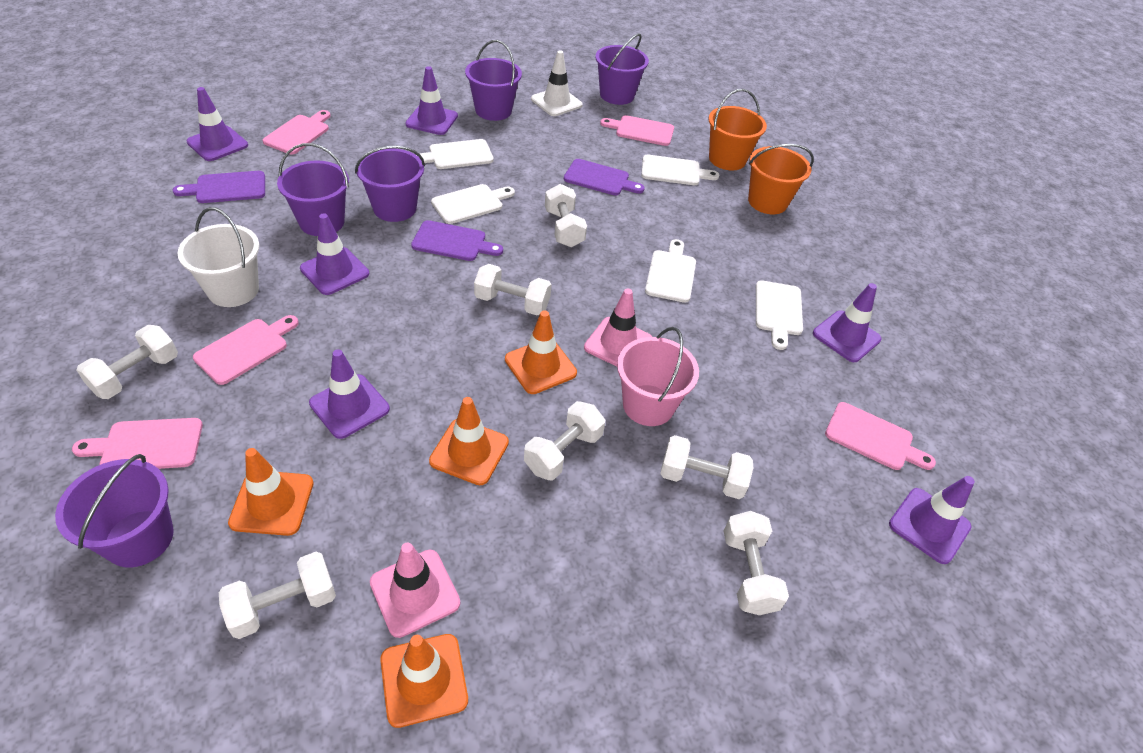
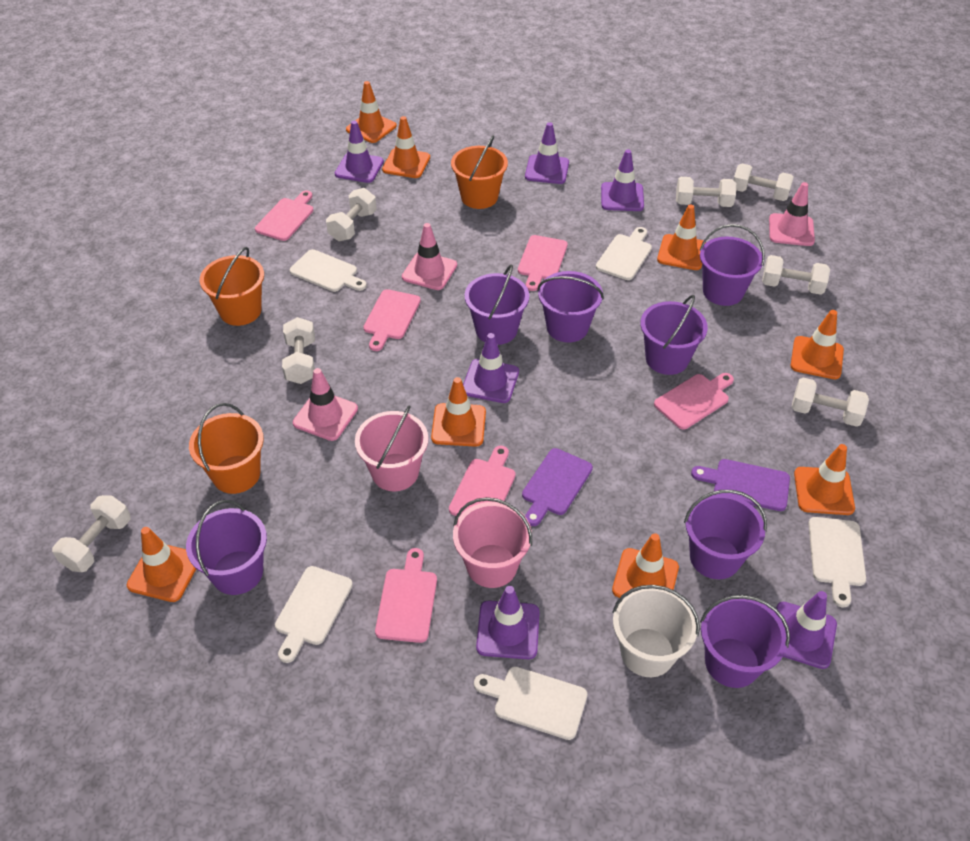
orange bucket: 2 -> 3
orange traffic cone: 4 -> 8
pink bucket: 1 -> 2
pink cutting board: 5 -> 6
pink traffic cone: 2 -> 3
purple bucket: 5 -> 7
purple cutting board: 3 -> 2
white traffic cone: 1 -> 0

